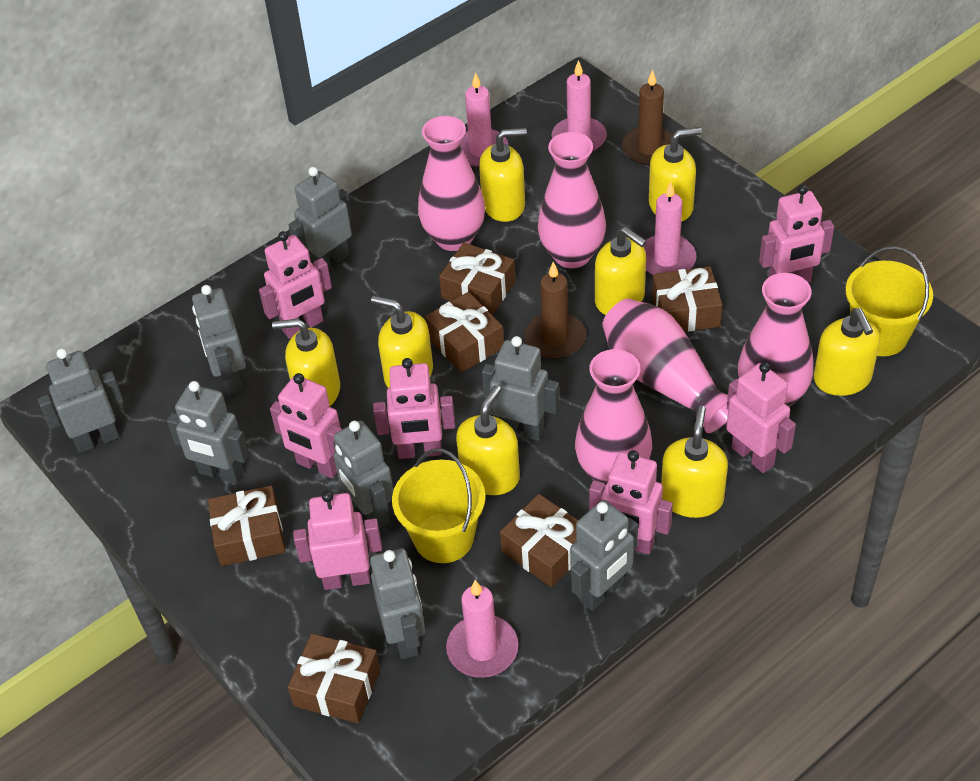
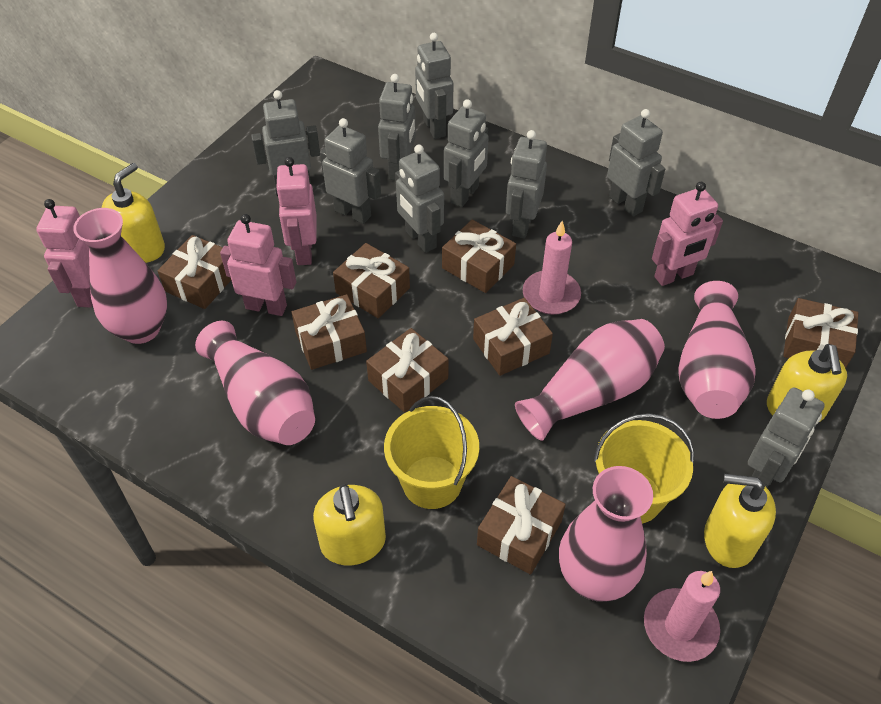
brown candle: 2 -> 0
brown gift: 6 -> 8
grey robot: 8 -> 9
pink candle: 4 -> 2
pink robot: 7 -> 4
yellow soap dispenser: 8 -> 4

